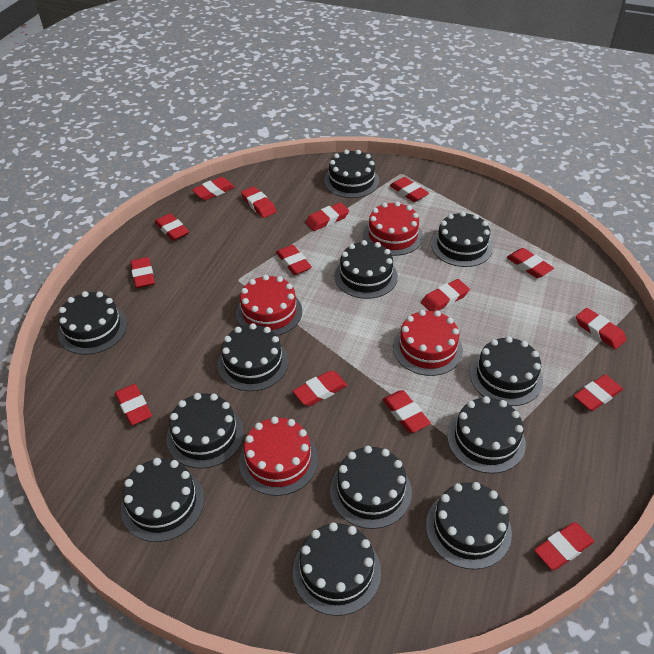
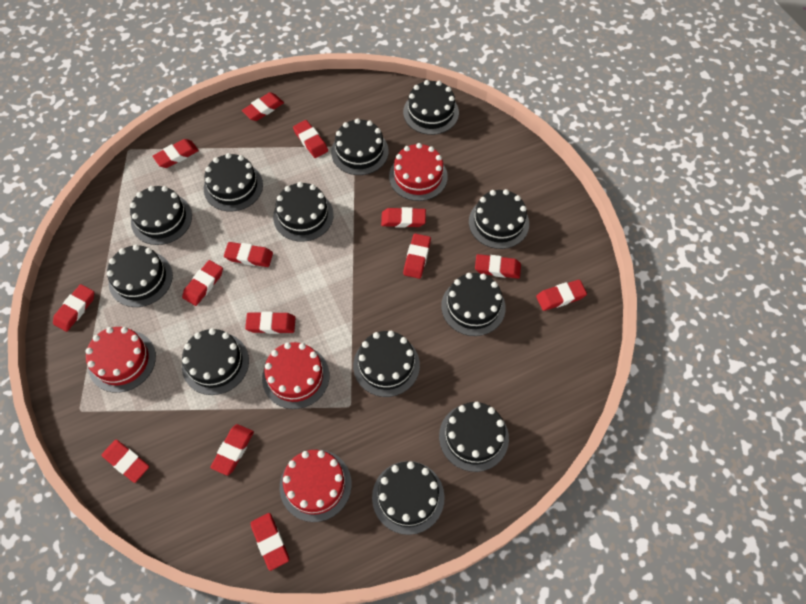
red eraser: 15 -> 14

